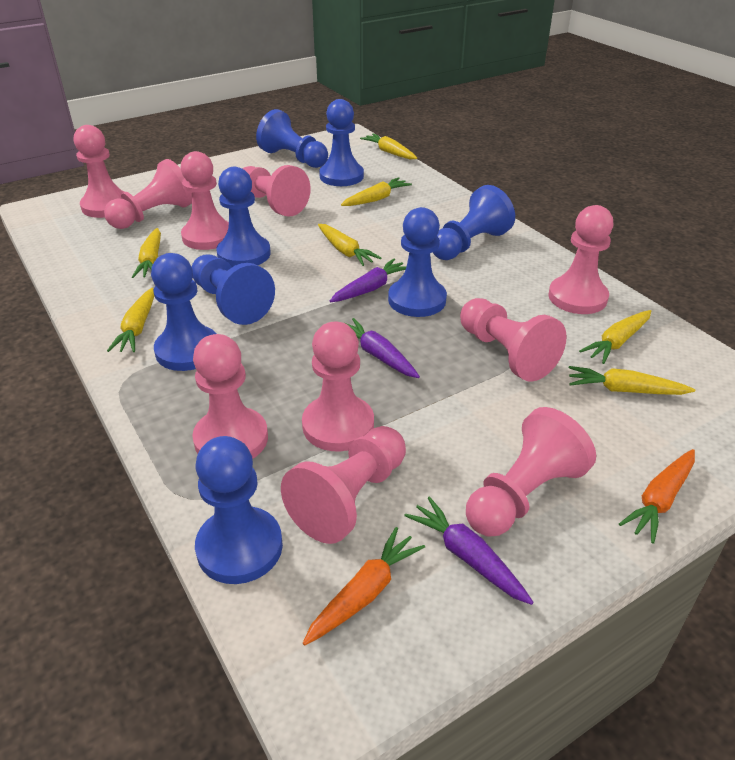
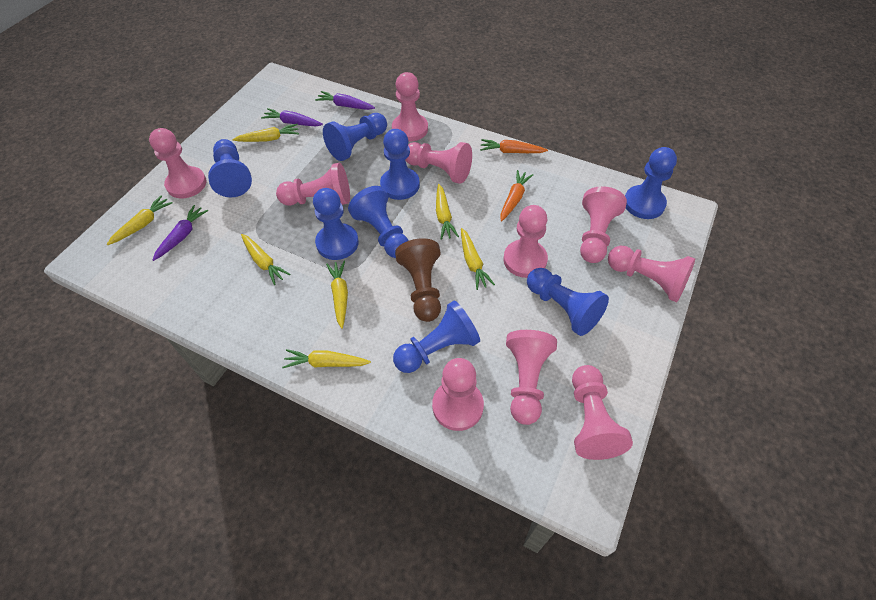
brown pawn: 0 -> 1

